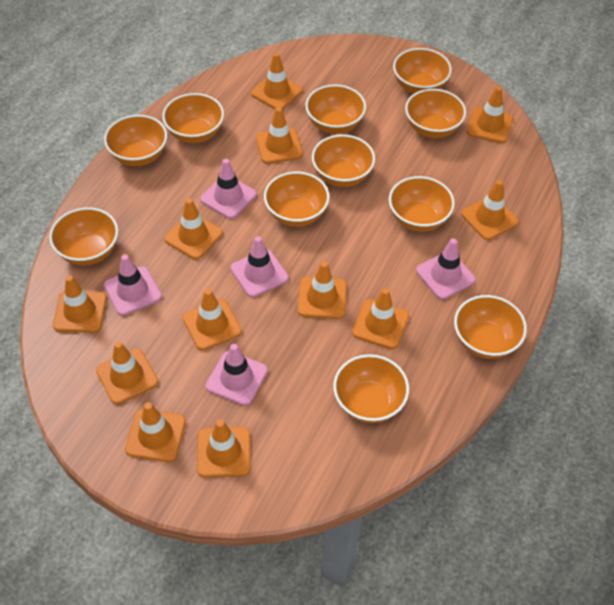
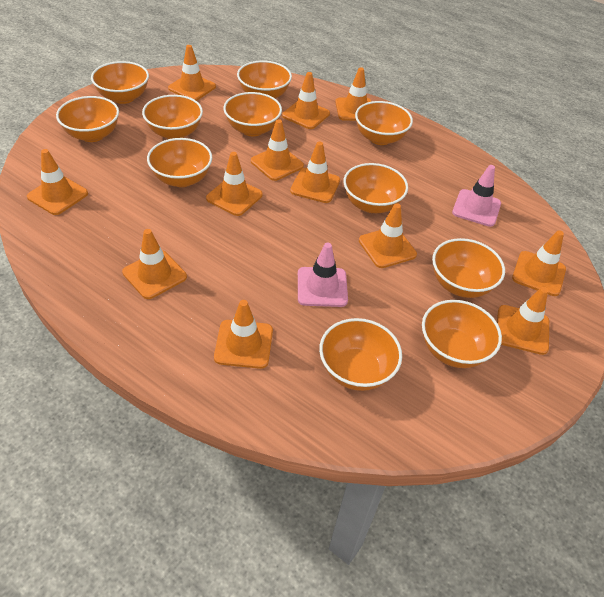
pink traffic cone: 5 -> 2

